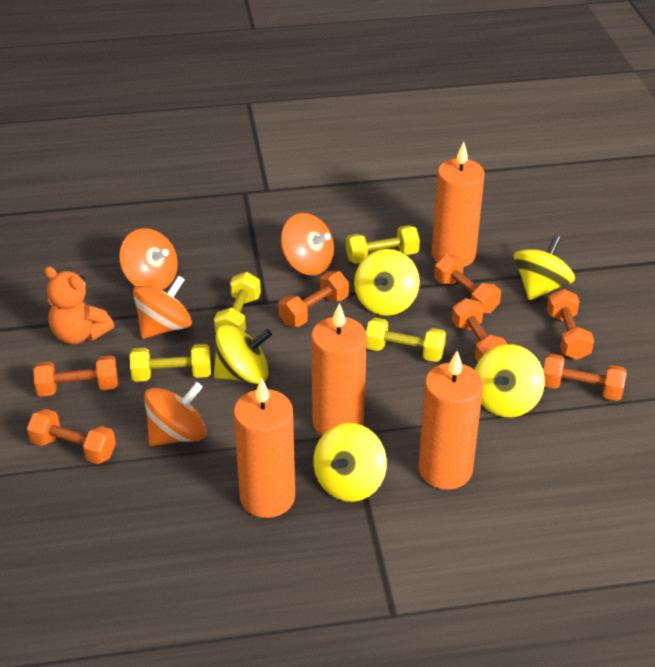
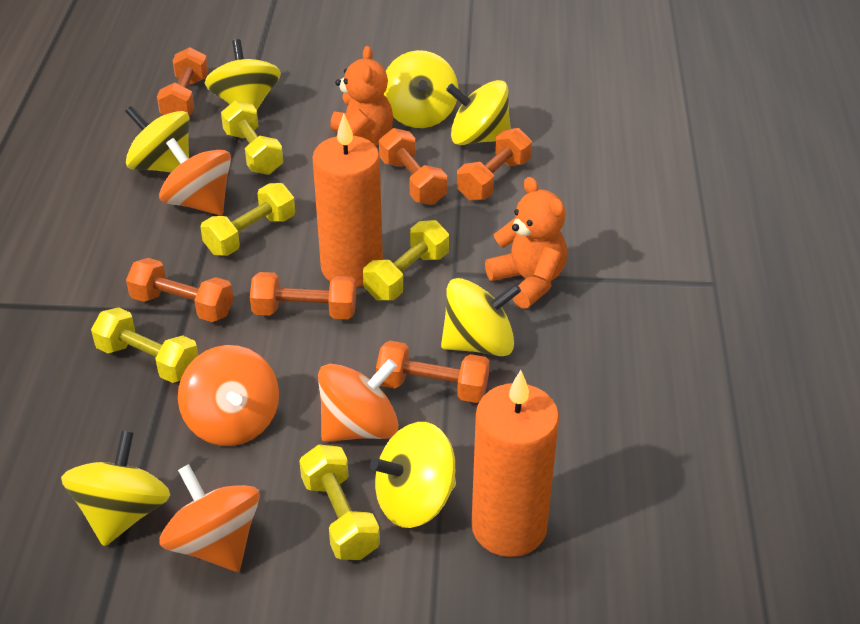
orange candle: 4 -> 2
orange dumbbell: 7 -> 6
orange teddy bear: 1 -> 2
yellow dumbbell: 4 -> 5
yellow spinning top: 5 -> 7

